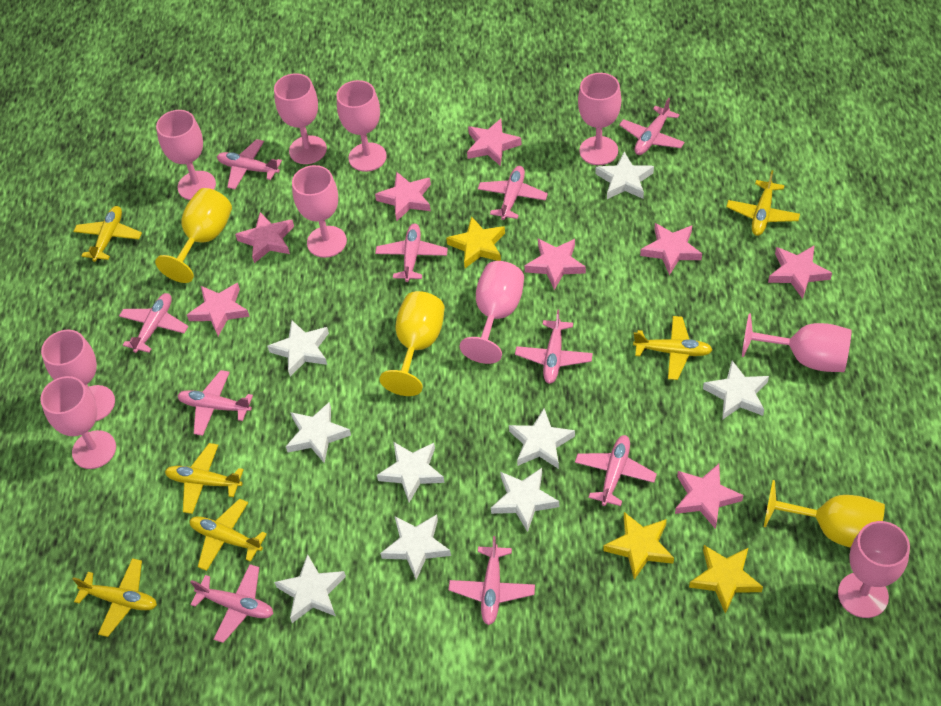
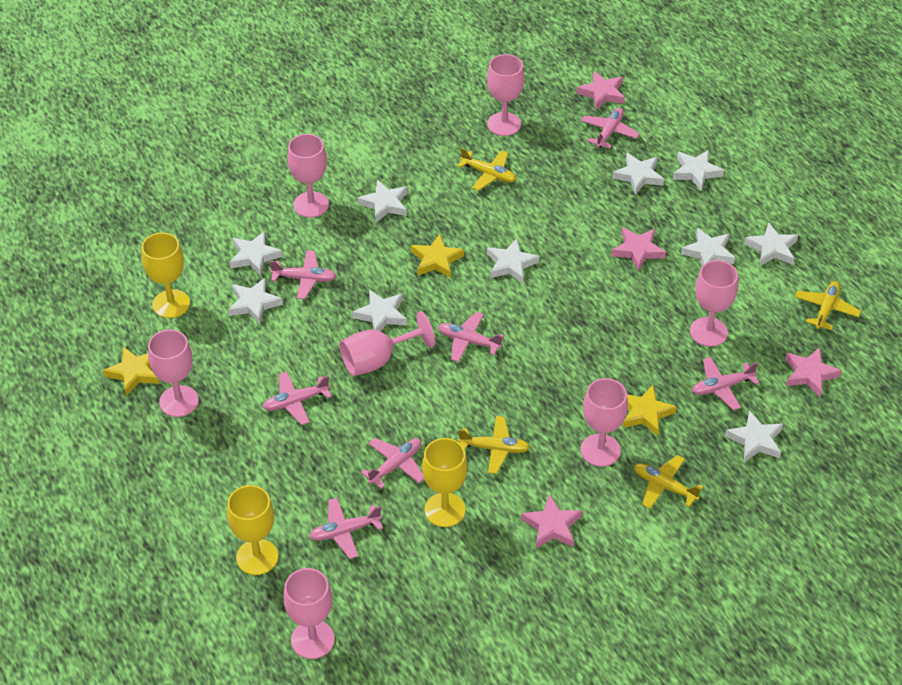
pink goblet: 10 -> 7
pink plane: 10 -> 7
pink star: 8 -> 4
white star: 9 -> 10
yellow plane: 6 -> 4

